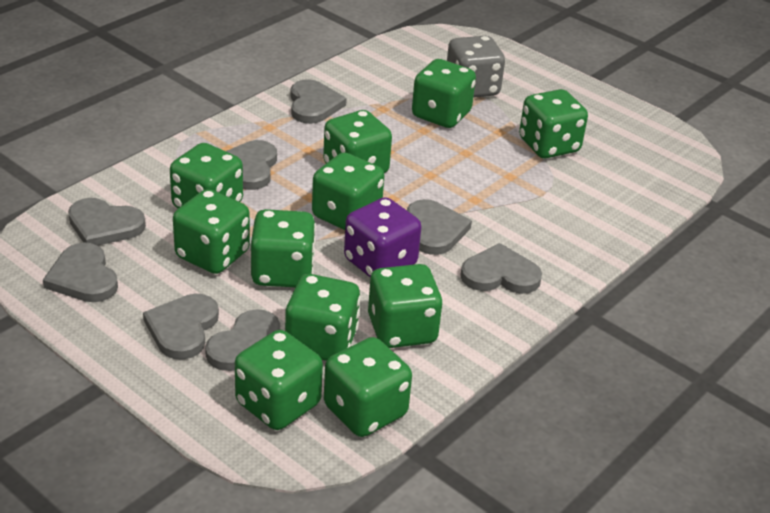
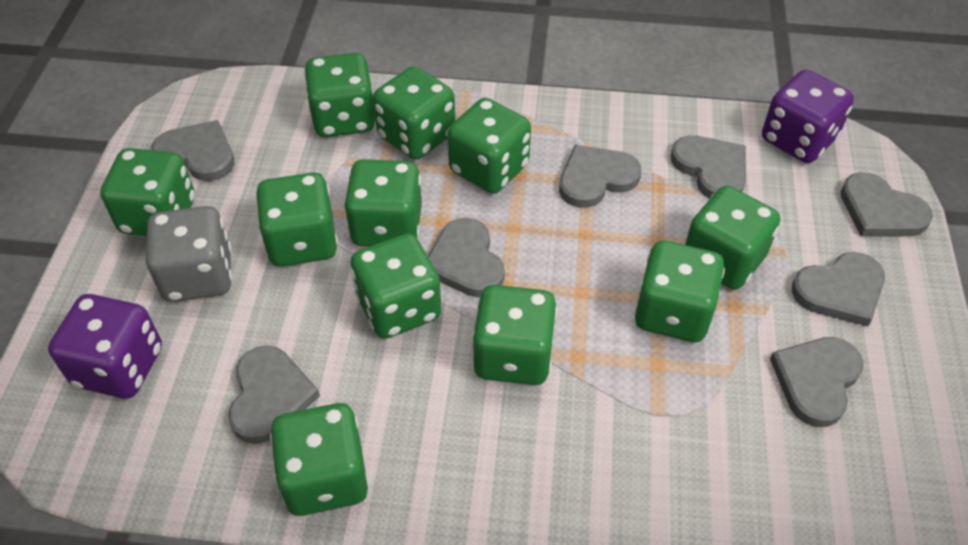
purple dice: 1 -> 2

